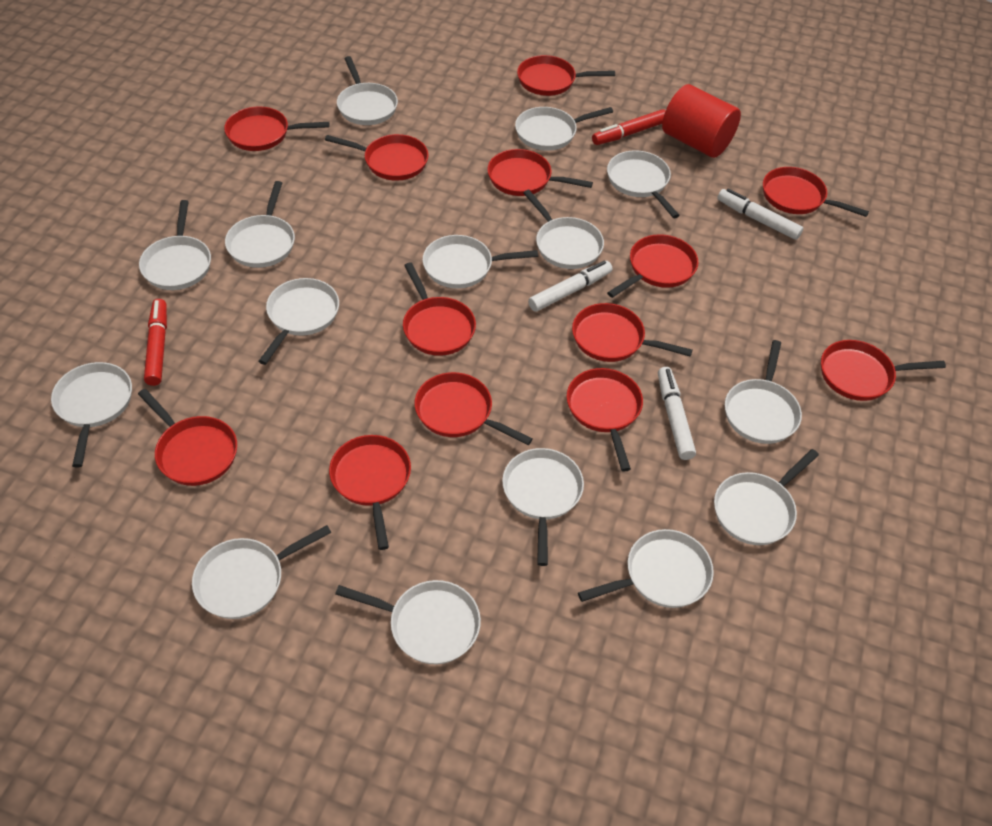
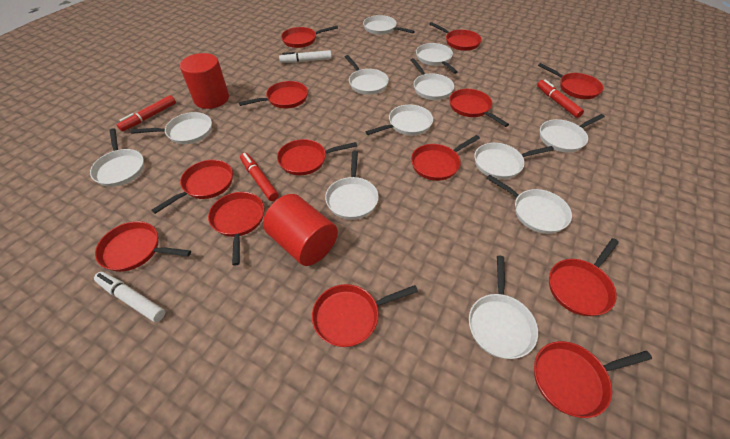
red cylinder: 1 -> 2
red marker: 2 -> 3
white marker: 3 -> 2
white pan: 15 -> 12

